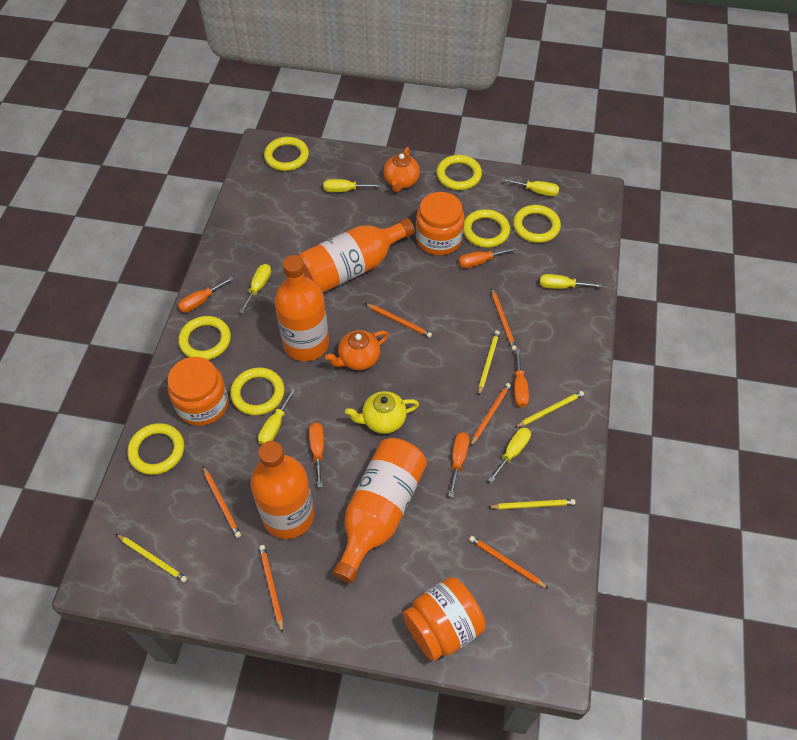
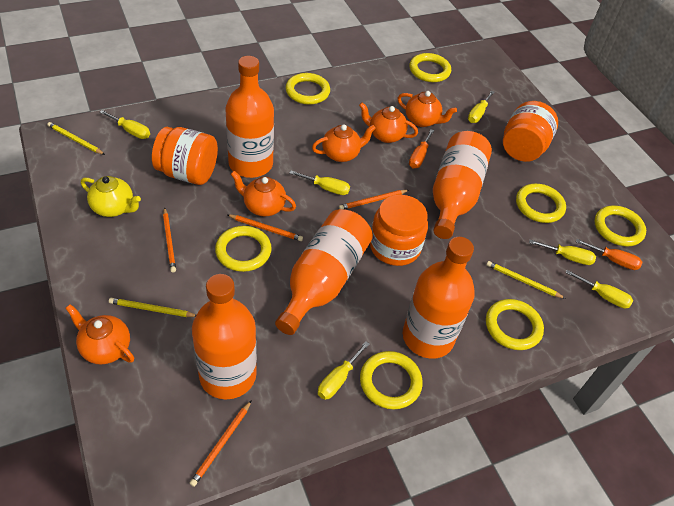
orange bottle: 4 -> 5
orange pencil: 6 -> 4
orange screwdriver: 5 -> 2
orange teapot: 2 -> 5
yellow pencil: 4 -> 3

